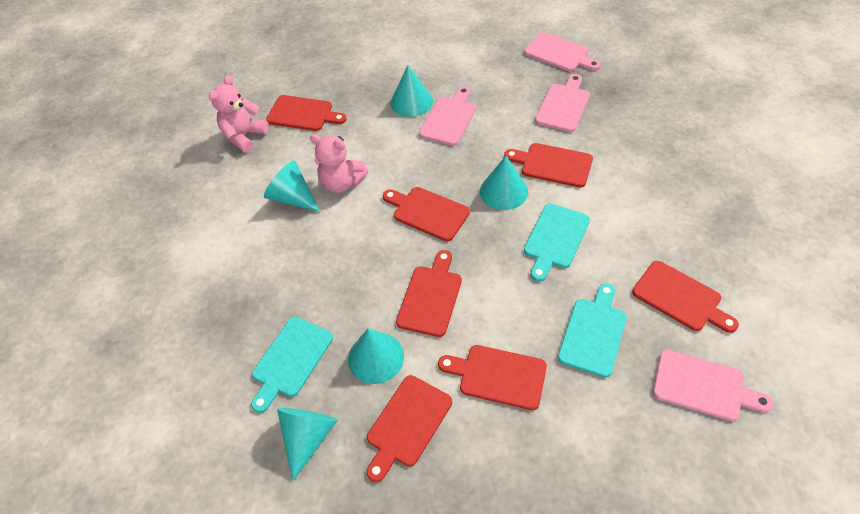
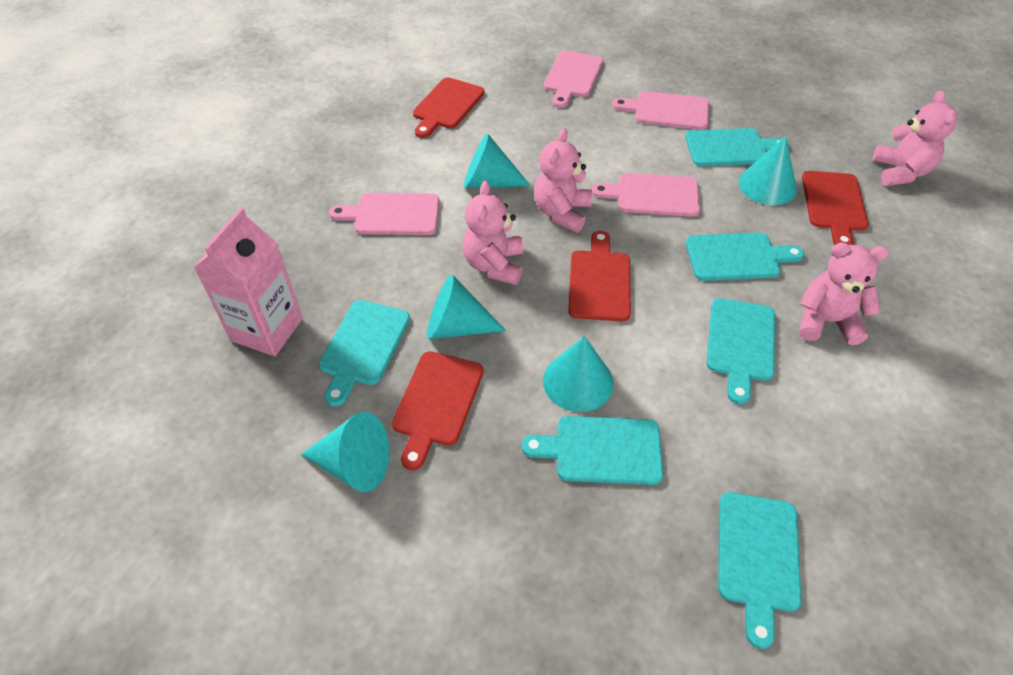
pink carton: 0 -> 1
pink teddy bear: 2 -> 4
red cutting board: 7 -> 4
turquoise cutting board: 3 -> 6

